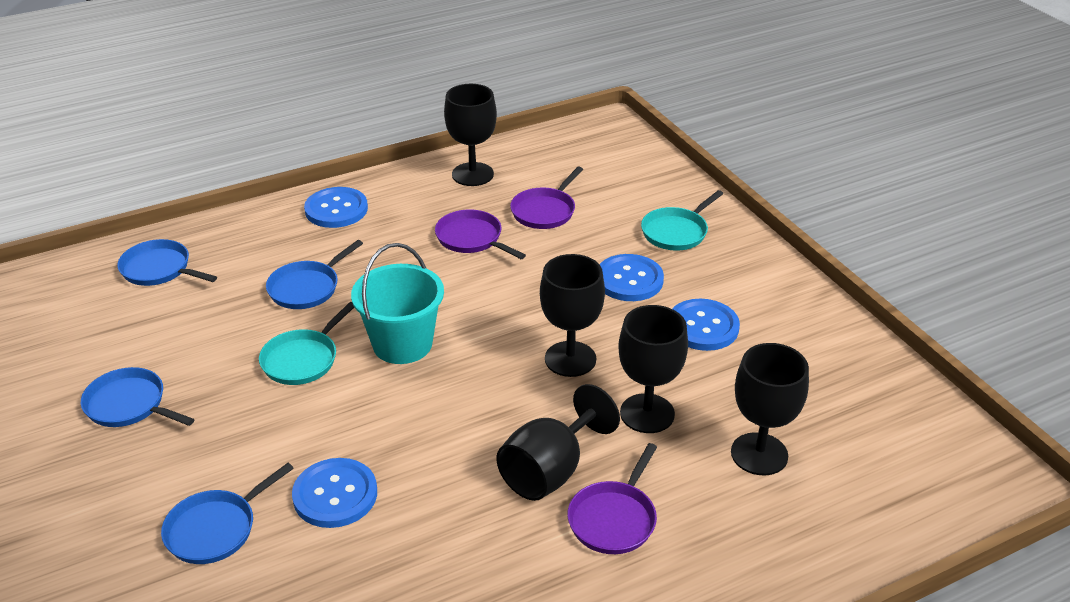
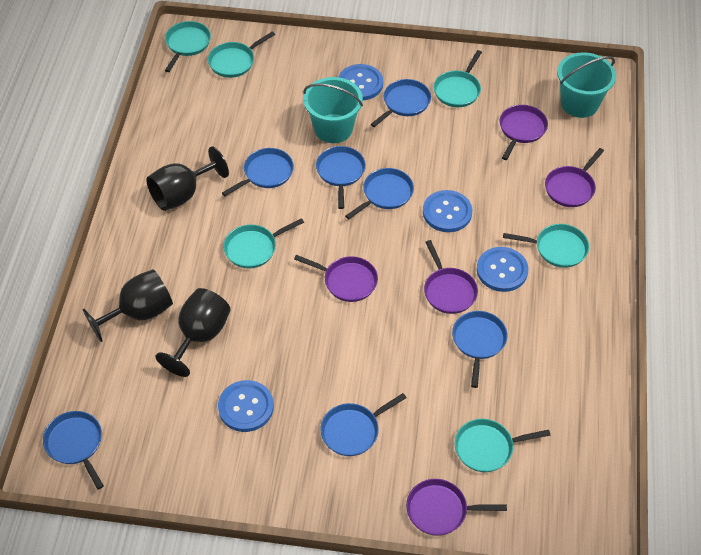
black goblet: 5 -> 3
blue pan: 4 -> 7
purple pan: 3 -> 5
turquoise bucket: 1 -> 2
turquoise pan: 2 -> 6

